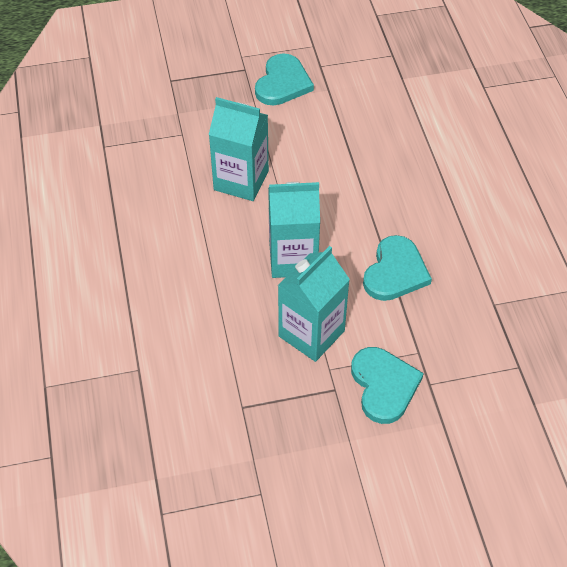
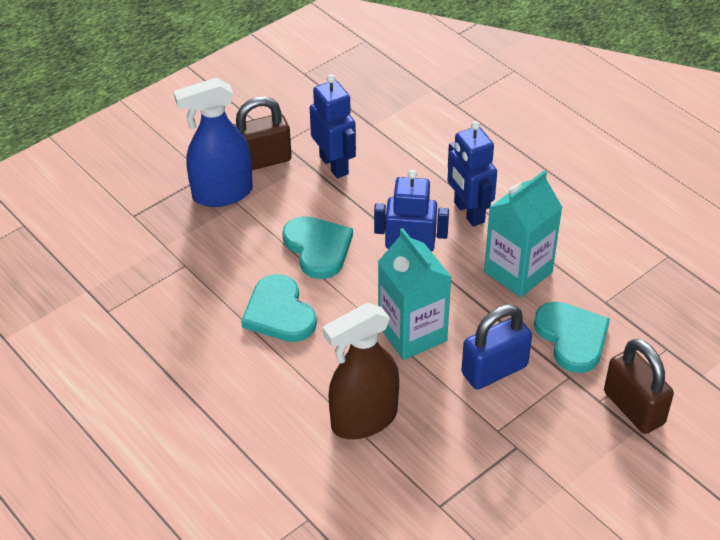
blue padlock: 0 -> 1
blue robot: 0 -> 3
blue spray bottle: 0 -> 1
brown padlock: 0 -> 2
brown spray bottle: 0 -> 1
turquoise carton: 3 -> 2

